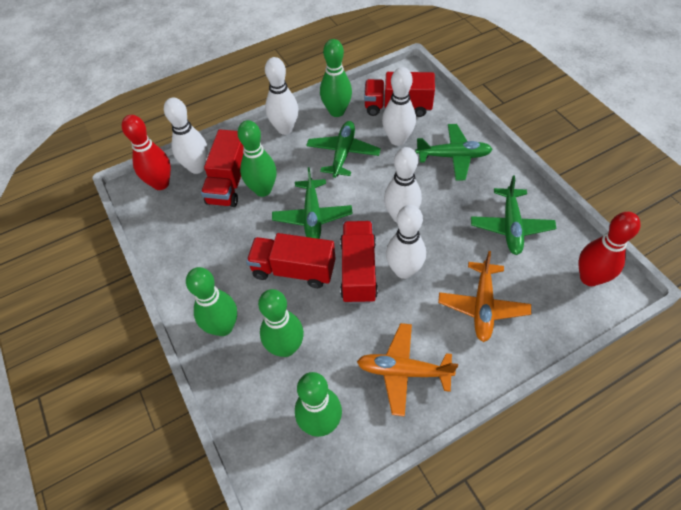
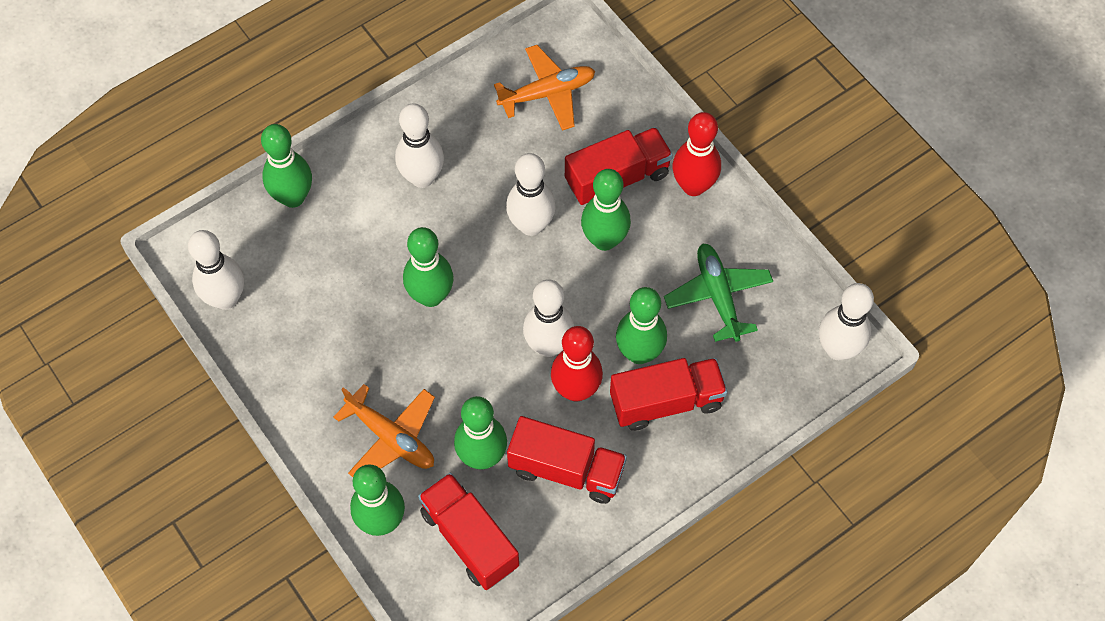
green bowling pin: 5 -> 6
green plane: 4 -> 1

